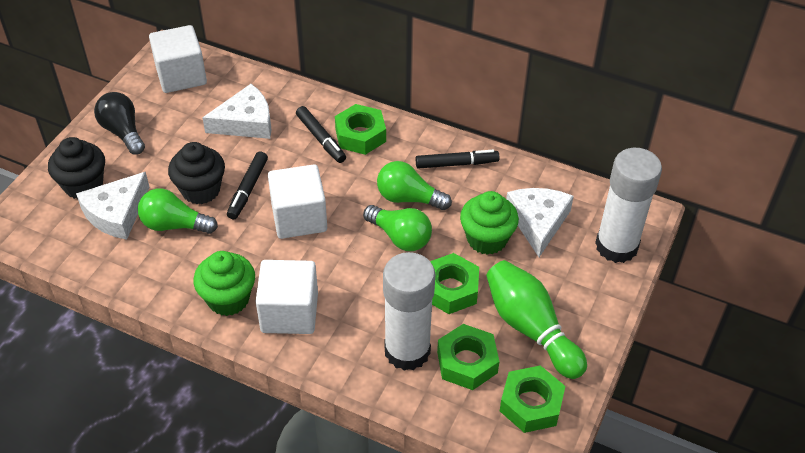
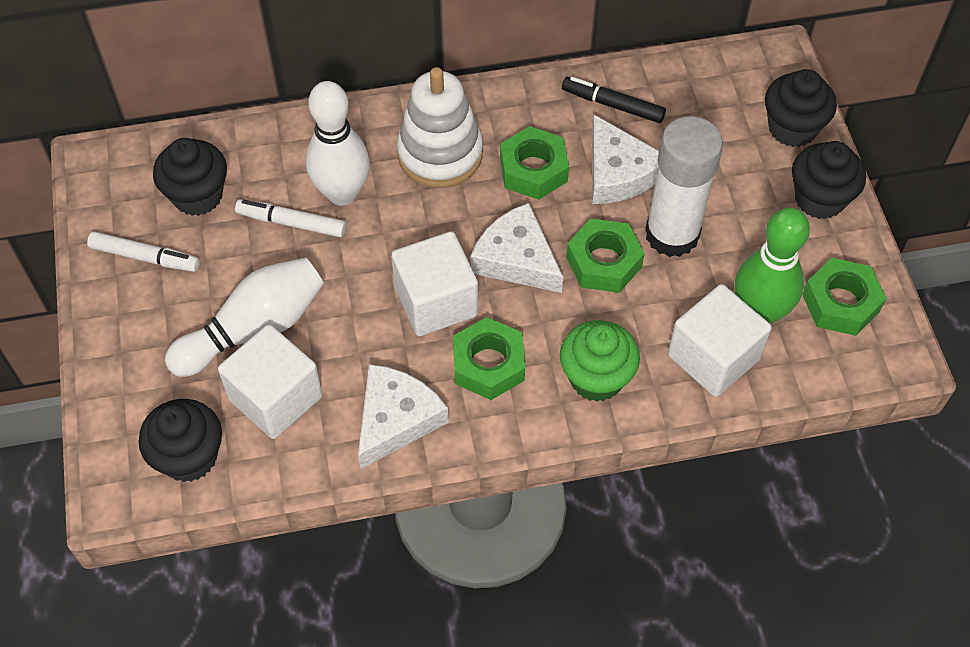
black cupcake: 2 -> 4
black light bulb: 1 -> 0
black marker: 3 -> 1
green cupcake: 2 -> 1
green light bulb: 3 -> 0
white bowling pin: 0 -> 2
white glue stick: 2 -> 1
white marker: 0 -> 2
white stacking toy: 0 -> 1

